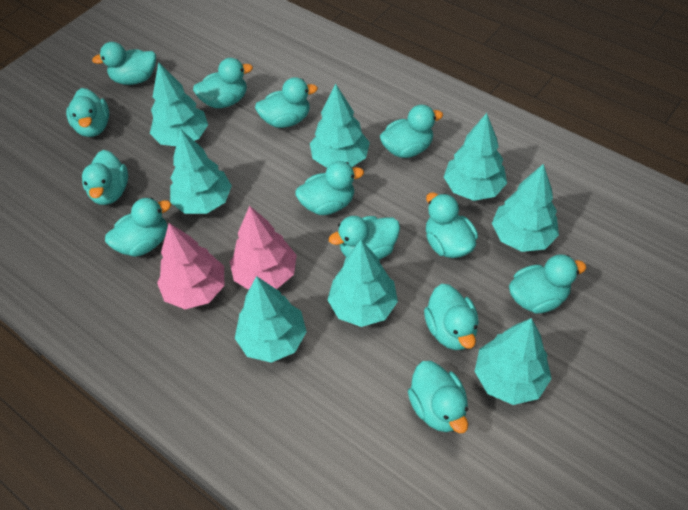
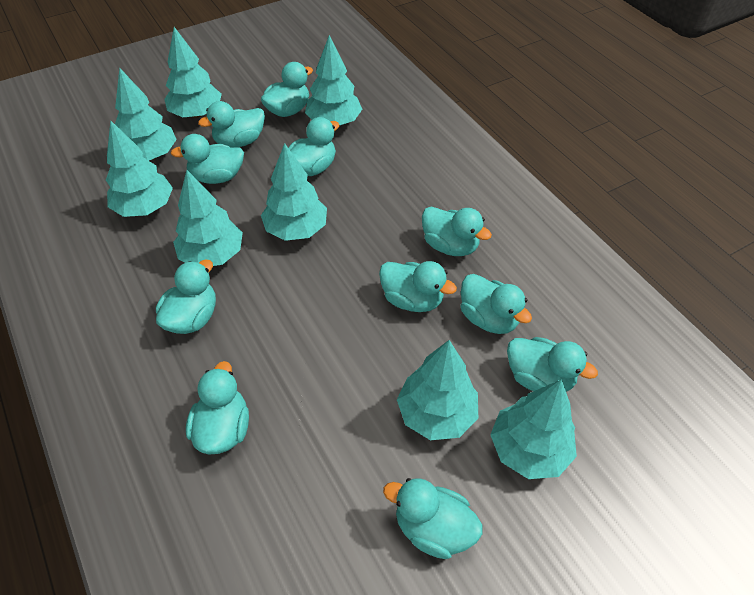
pink tree: 2 -> 0
turquoise duck: 13 -> 11

